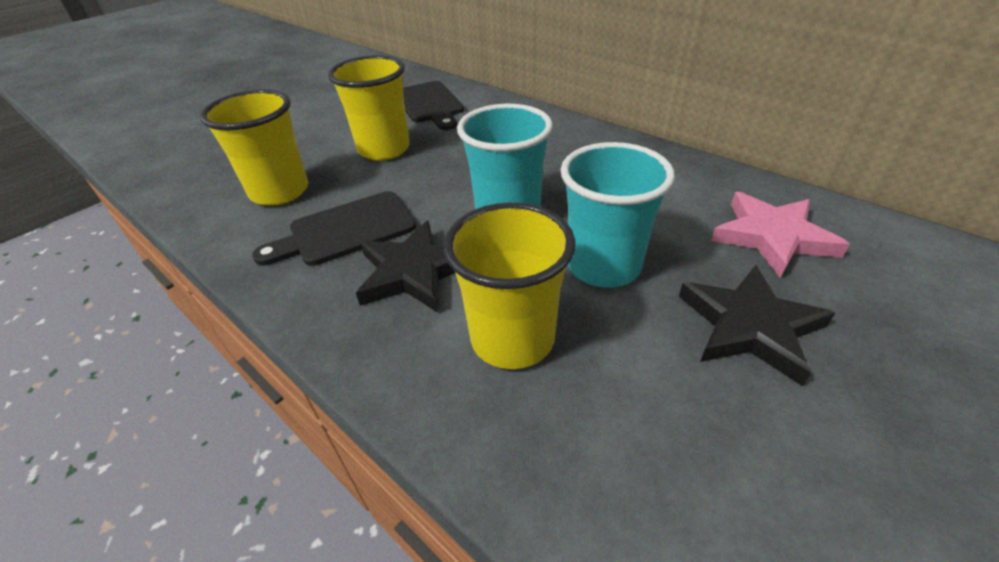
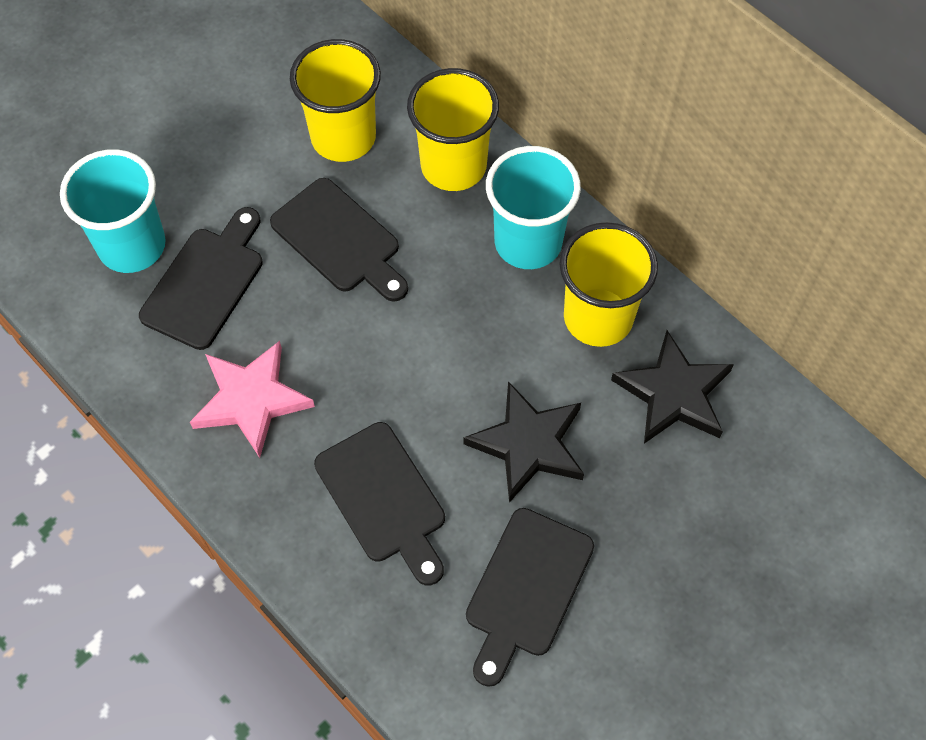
black cutting board: 2 -> 4

